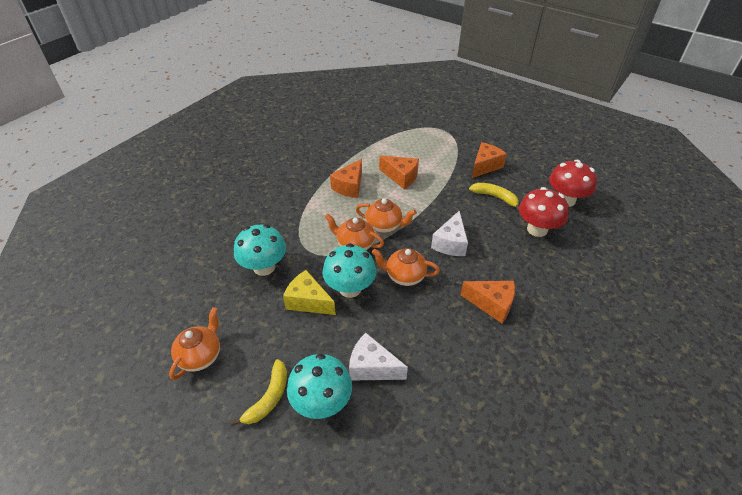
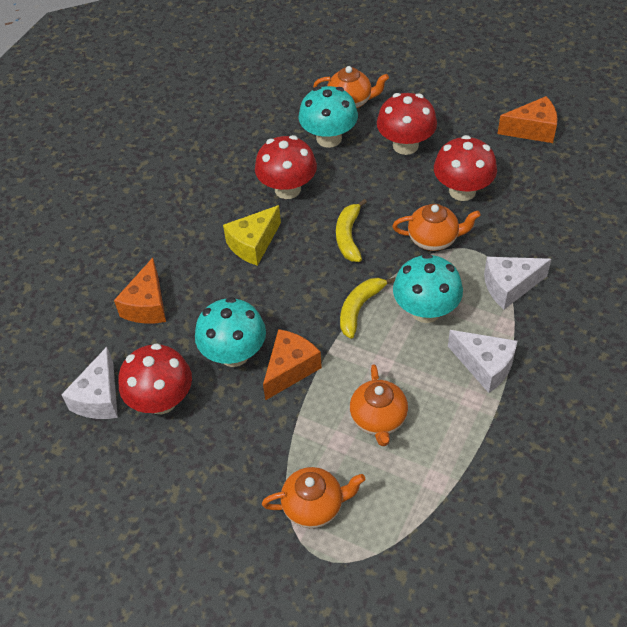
orange cheese: 4 -> 3
red mushroom: 2 -> 4
white cheese: 2 -> 3

